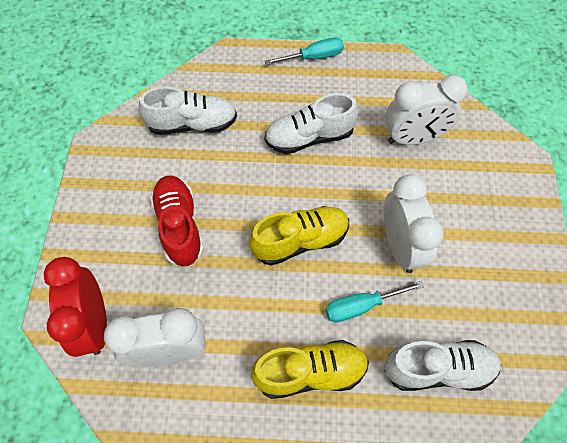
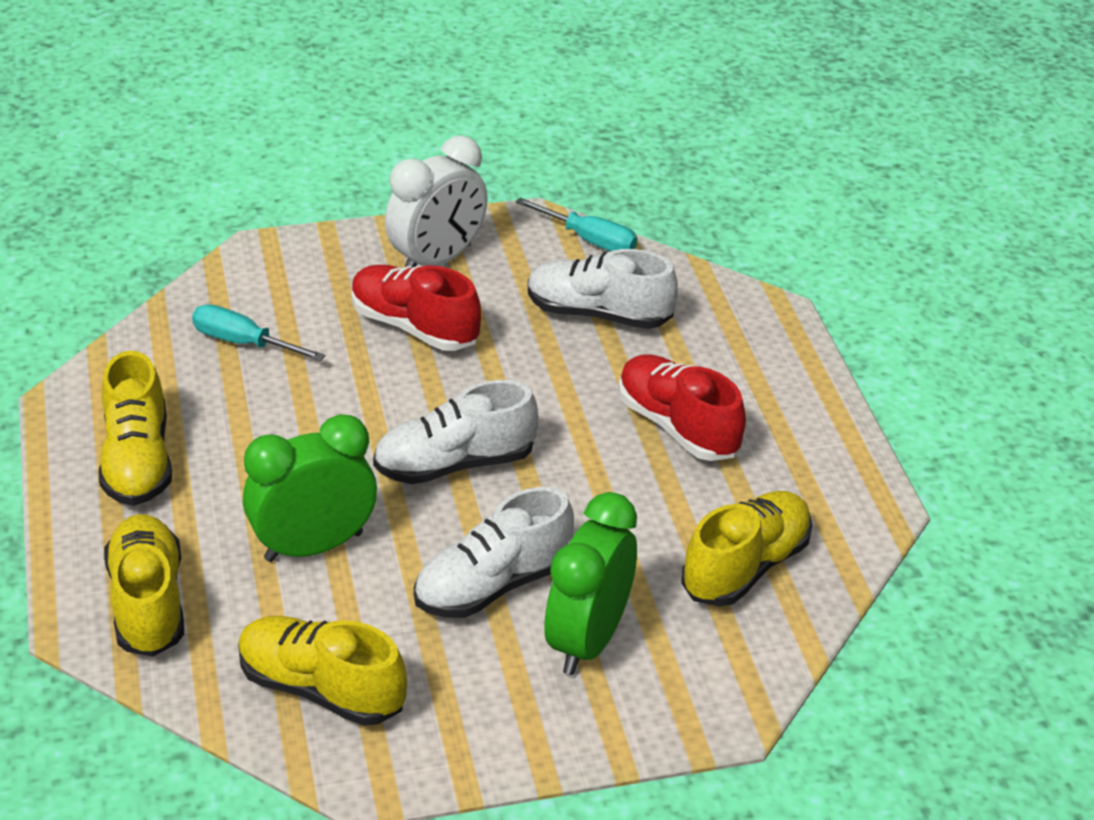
green clock: 0 -> 2
red clock: 1 -> 0
red shoe: 1 -> 2
white clock: 3 -> 1
yellow shoe: 2 -> 4

